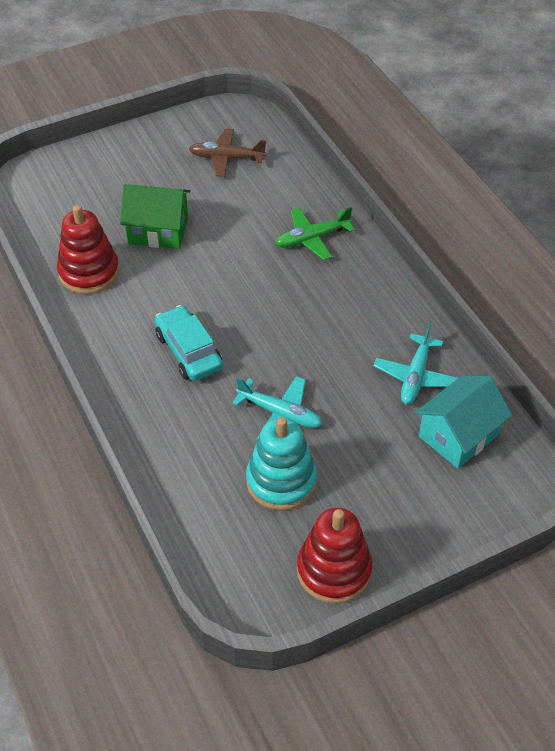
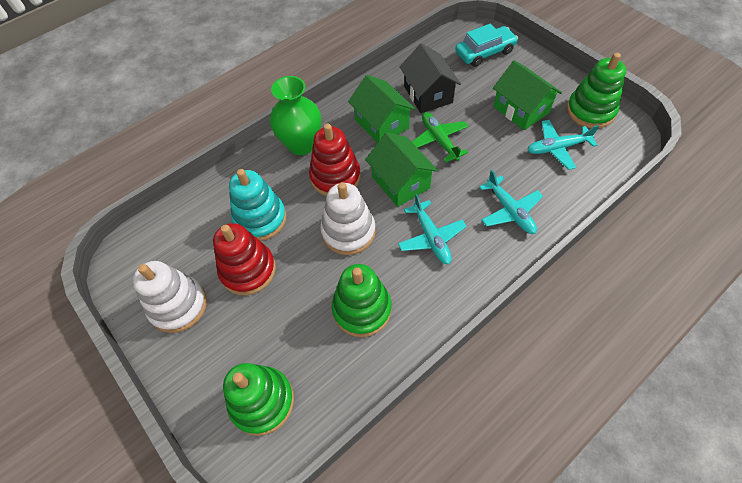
black house: 0 -> 1
brown plane: 1 -> 0
green house: 1 -> 3
green stacking toy: 0 -> 3
green vase: 0 -> 1
turquoise house: 1 -> 0
turquoise plane: 2 -> 3
white stacking toy: 0 -> 2

